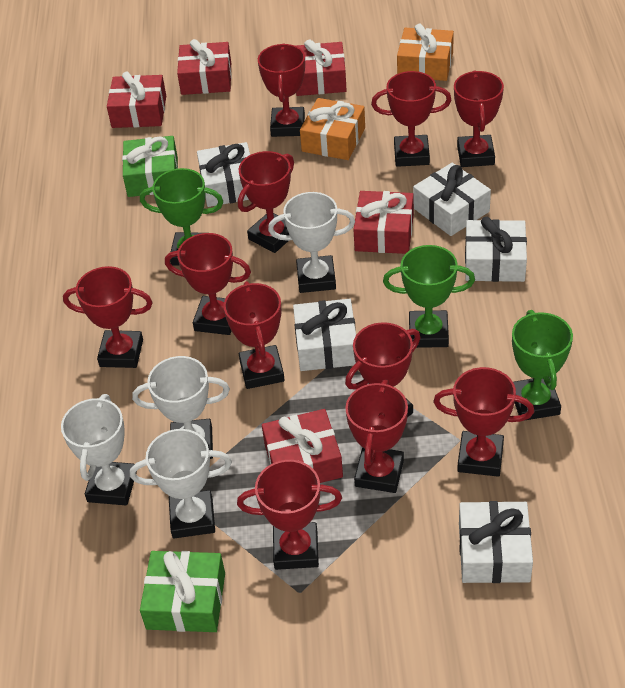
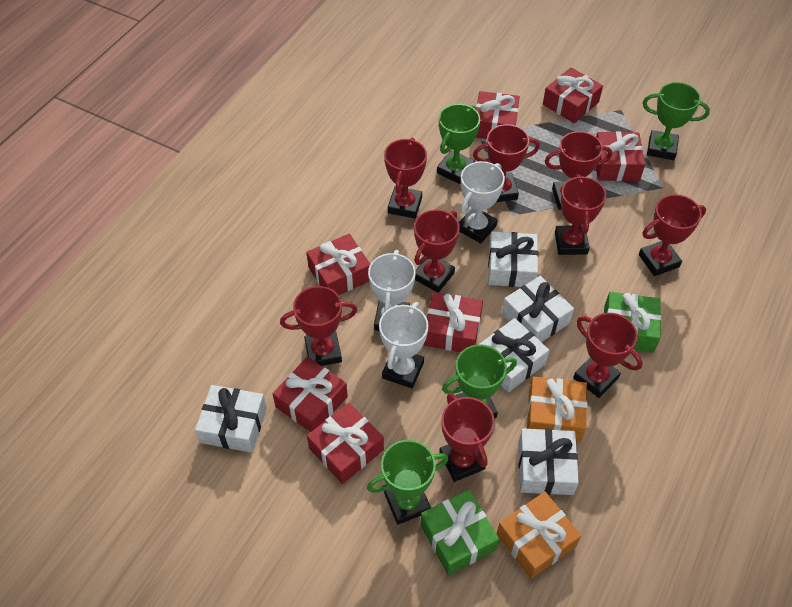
green trophy: 3 -> 4
red gift: 5 -> 7
red trophy: 11 -> 9
white trophy: 4 -> 3

